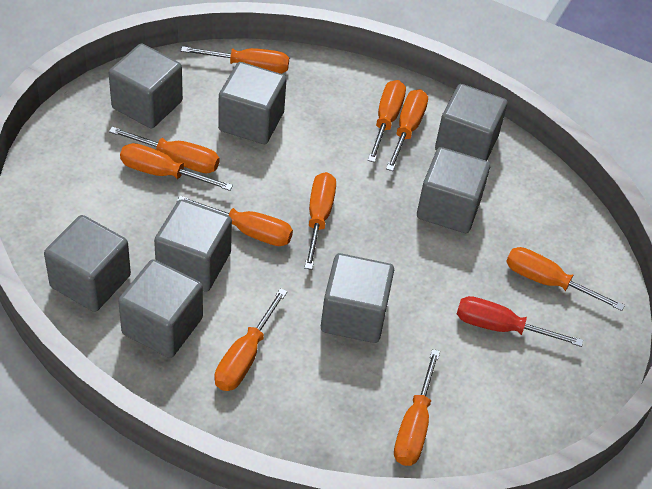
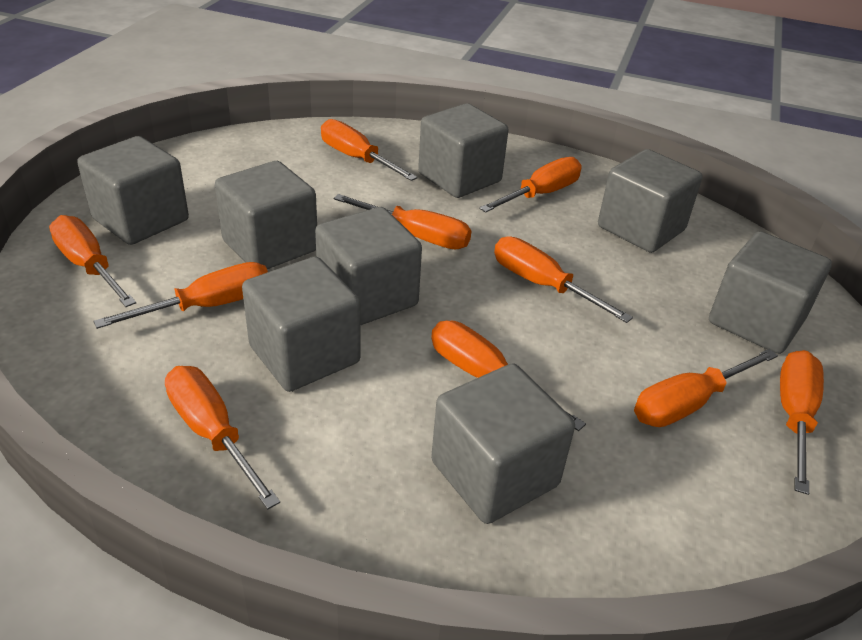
red screwdriver: 1 -> 0

